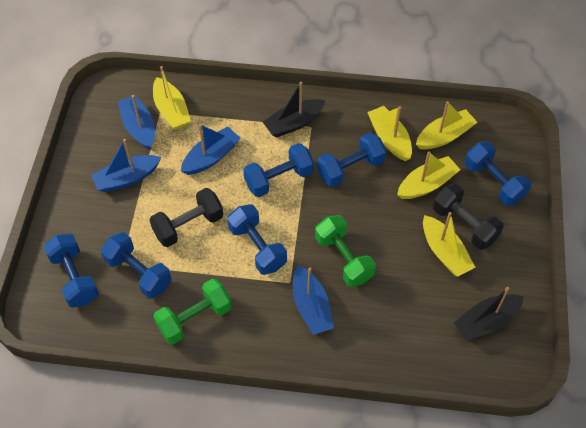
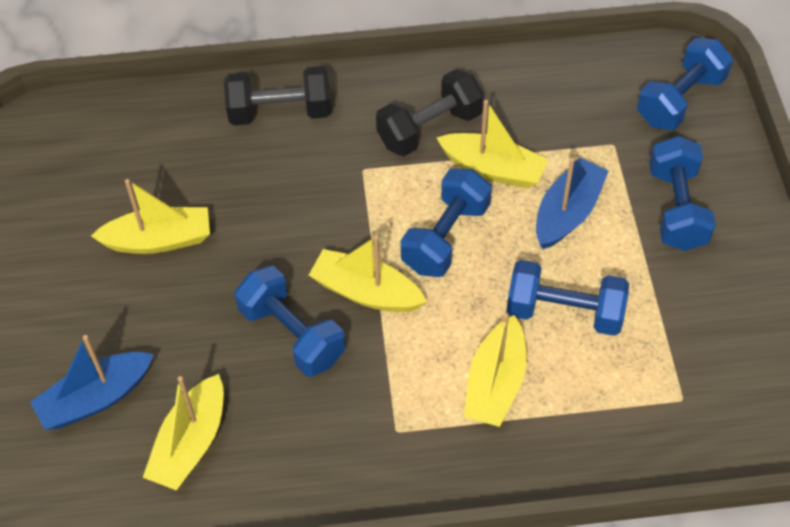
black boat: 2 -> 0
blue boat: 4 -> 2
blue dumbbell: 6 -> 5
green dumbbell: 2 -> 0

